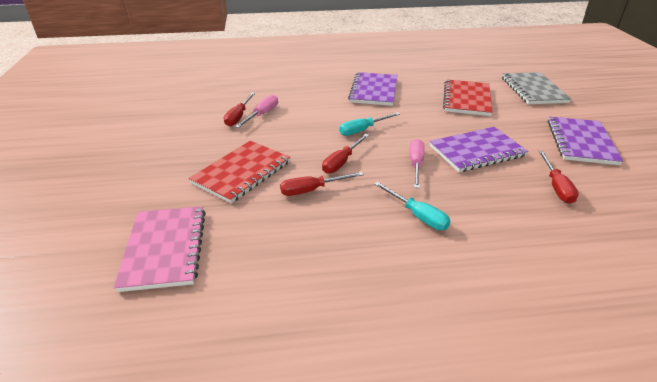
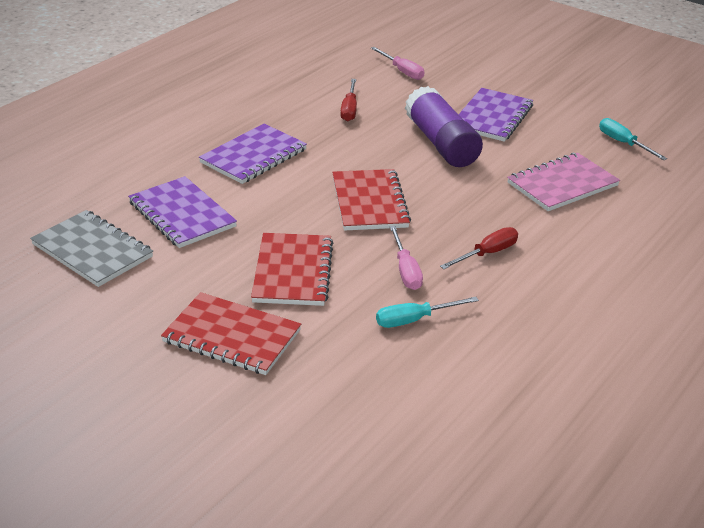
purple glue stick: 0 -> 1
red notebook: 2 -> 3
red screwdriver: 4 -> 2

